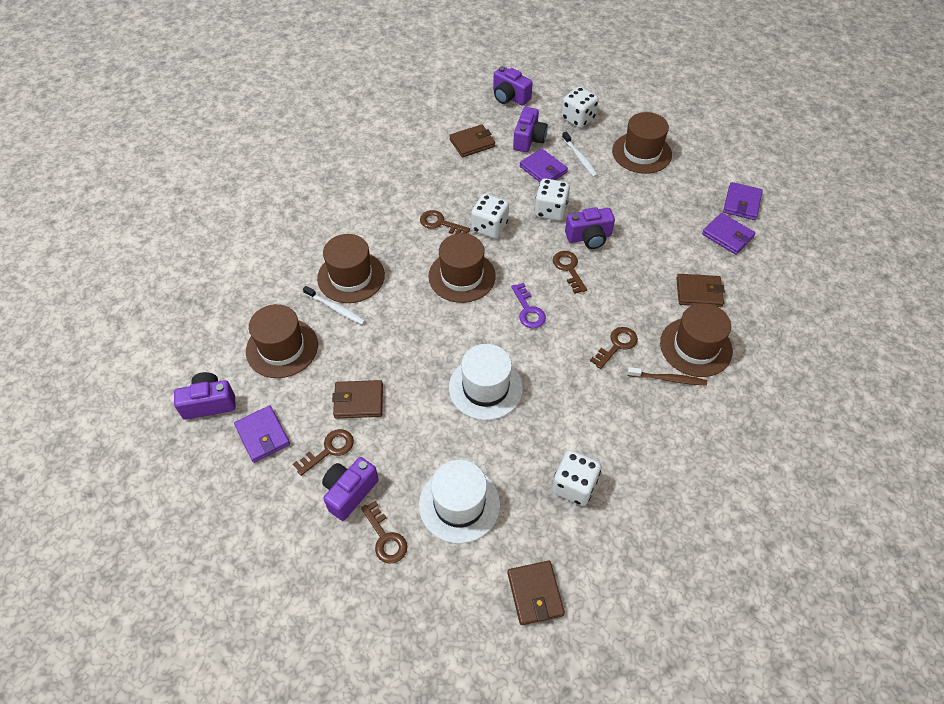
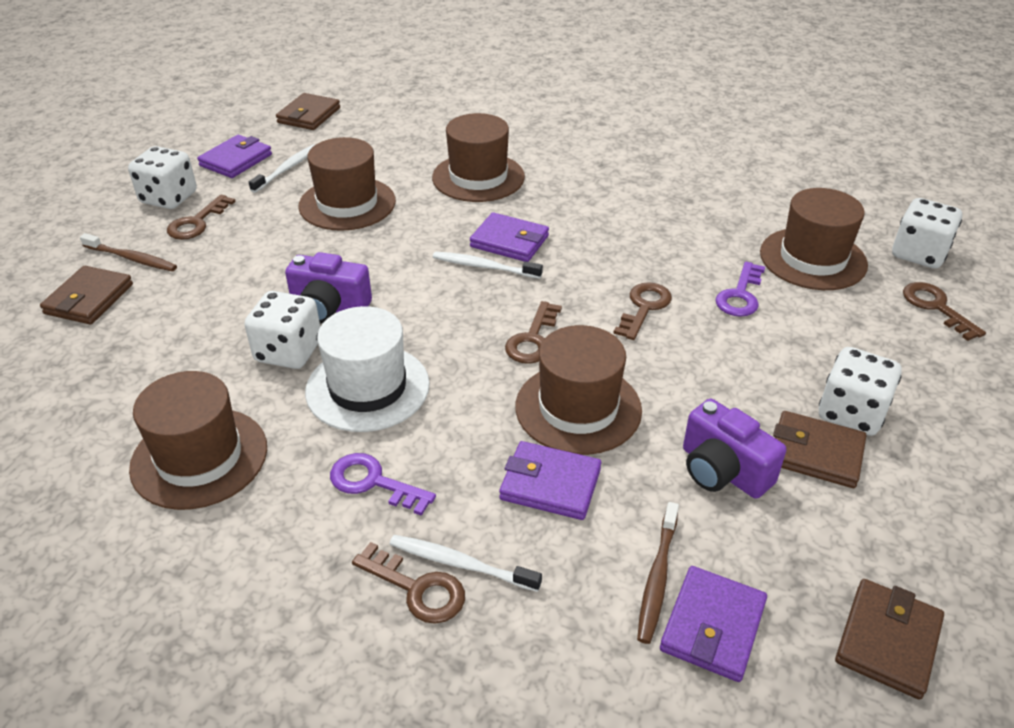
brown toothbrush: 1 -> 2
purple camera: 5 -> 2
purple key: 1 -> 2
white hat: 2 -> 1
white toothbrush: 2 -> 3

